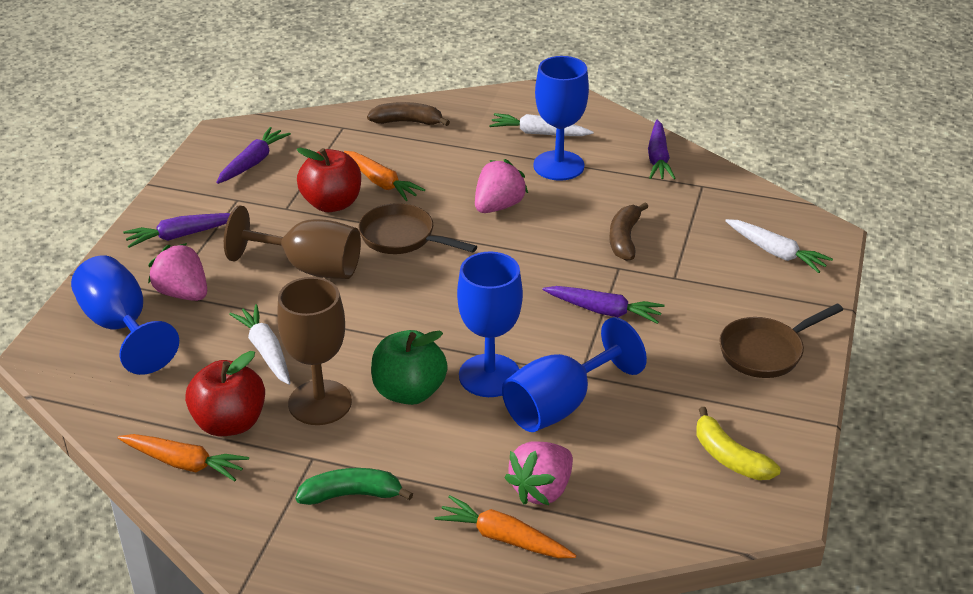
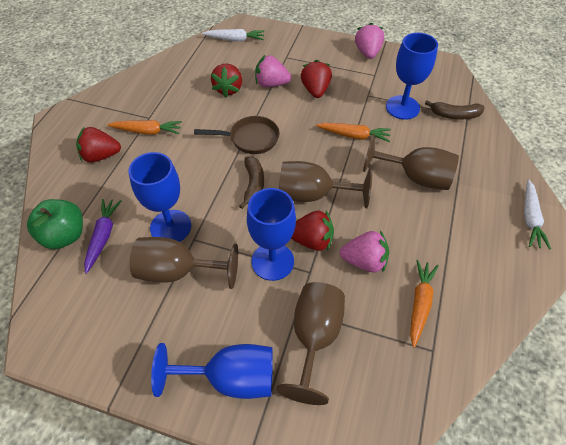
brown goblet: 2 -> 4
brown pan: 2 -> 1
green banana: 1 -> 0
purple carrot: 4 -> 1
red apple: 2 -> 0
red strawberry: 0 -> 4
white carrot: 3 -> 2
yellow banana: 1 -> 0

